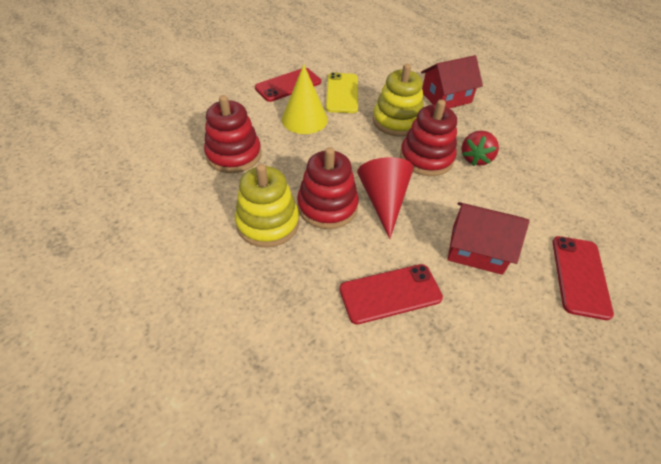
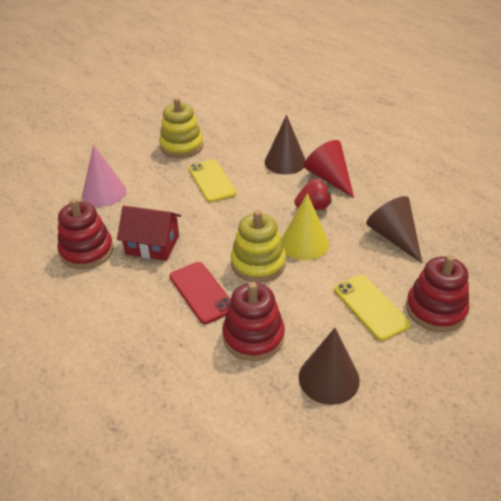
brown cone: 0 -> 3
pink cone: 0 -> 1
red house: 2 -> 1
red phone: 3 -> 1
yellow phone: 1 -> 2

